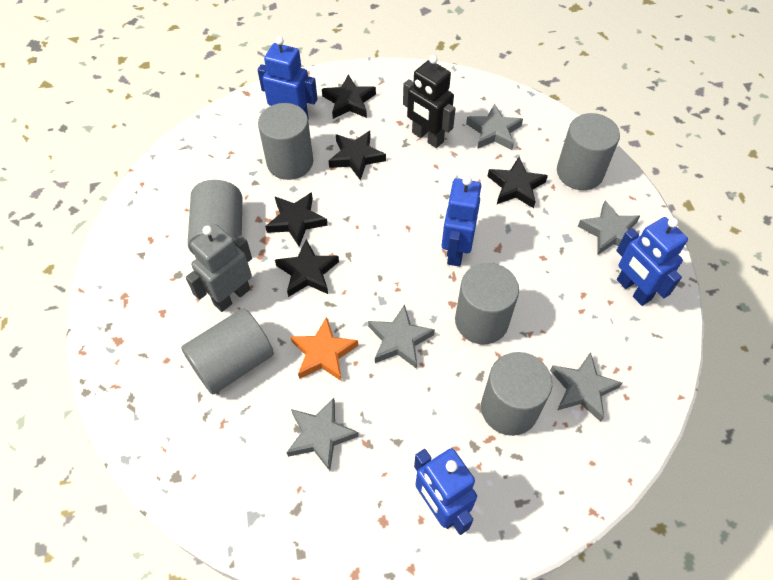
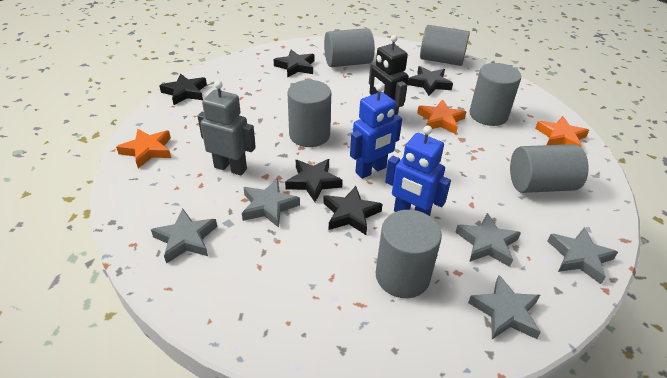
blue robot: 4 -> 2
orange star: 1 -> 3

